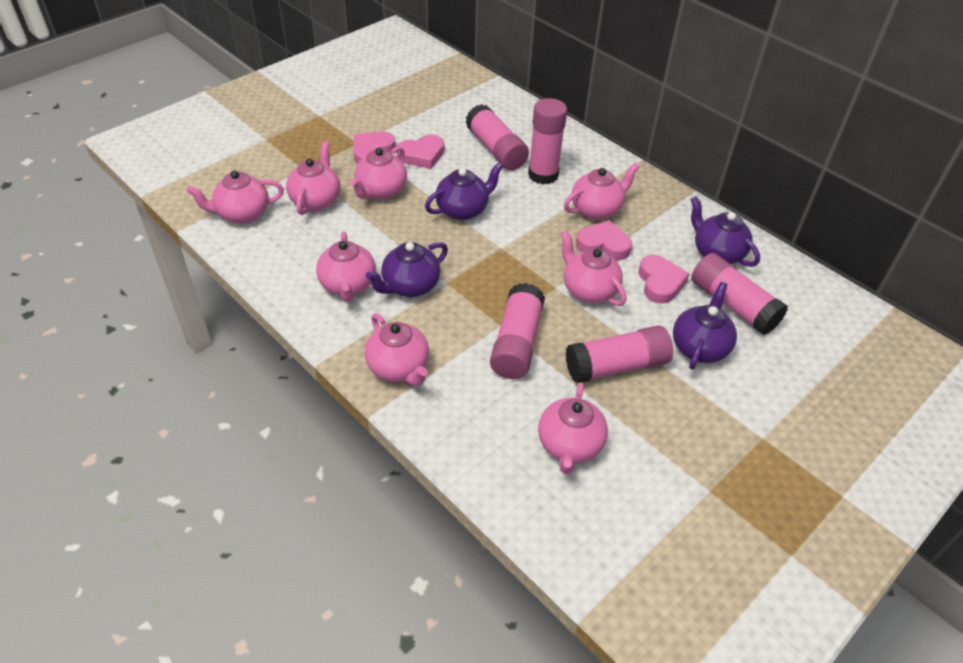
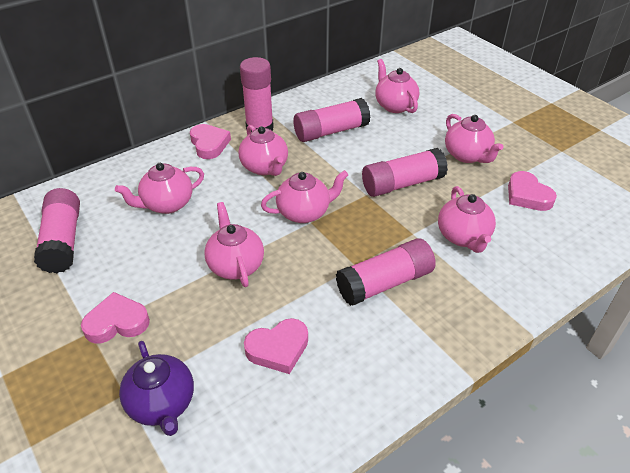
pink teapot: 8 -> 7
purple teapot: 4 -> 1

